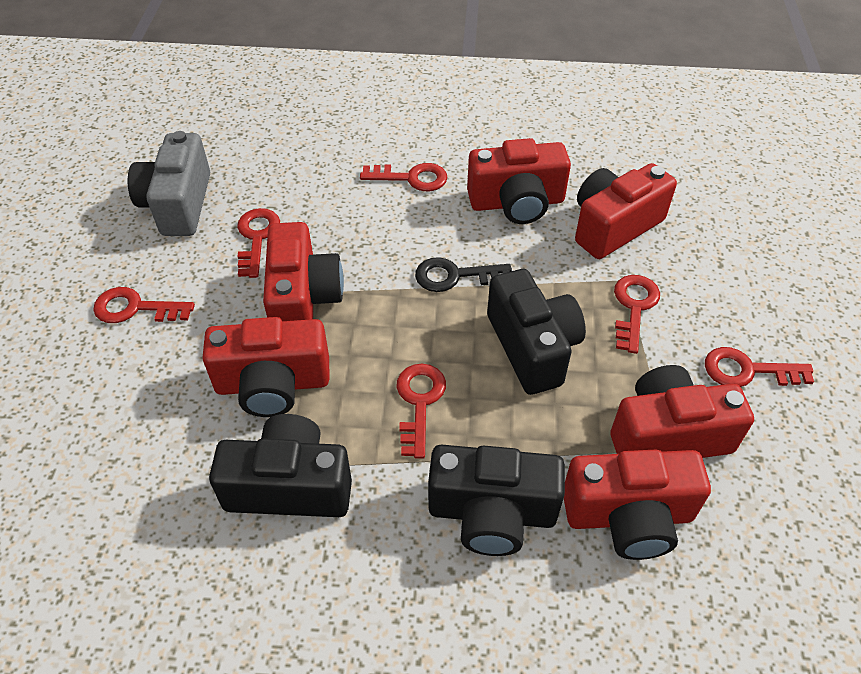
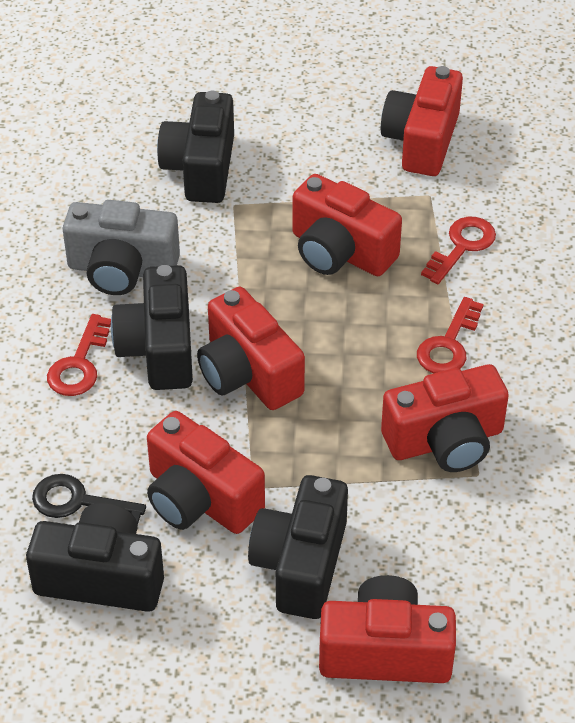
black camera: 3 -> 4
red key: 6 -> 3

